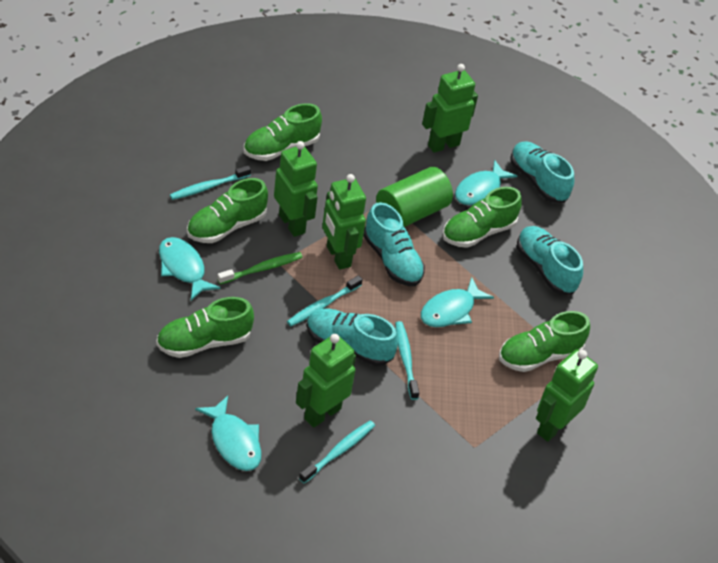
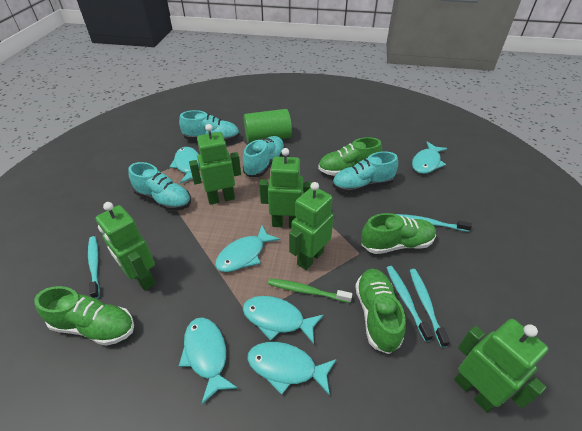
green shoe: 5 -> 4
turquoise fish: 4 -> 6

